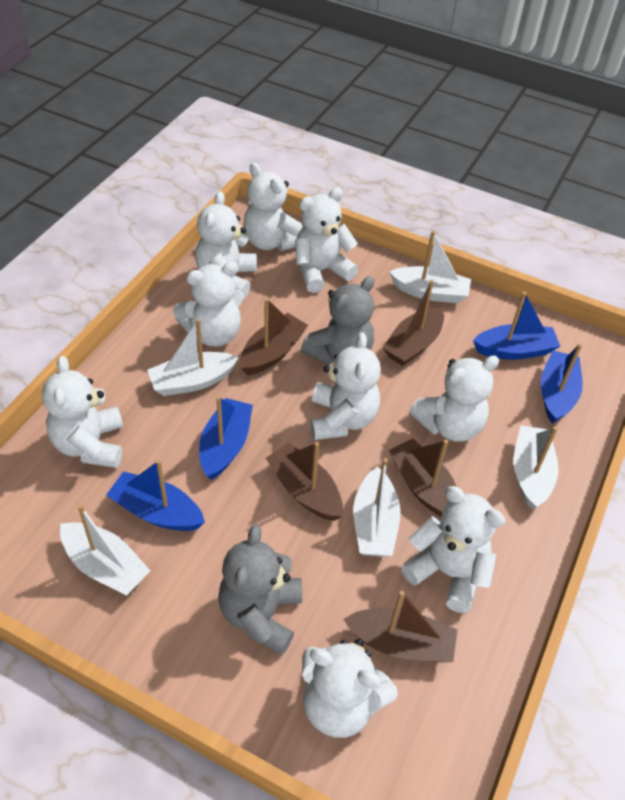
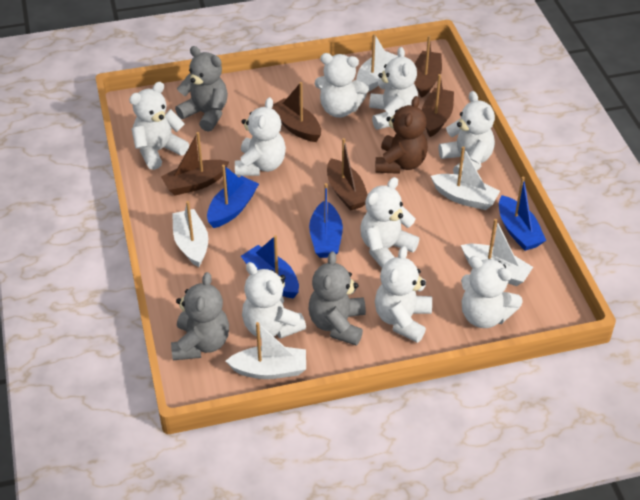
brown teddy bear: 0 -> 1
grey teddy bear: 2 -> 3

